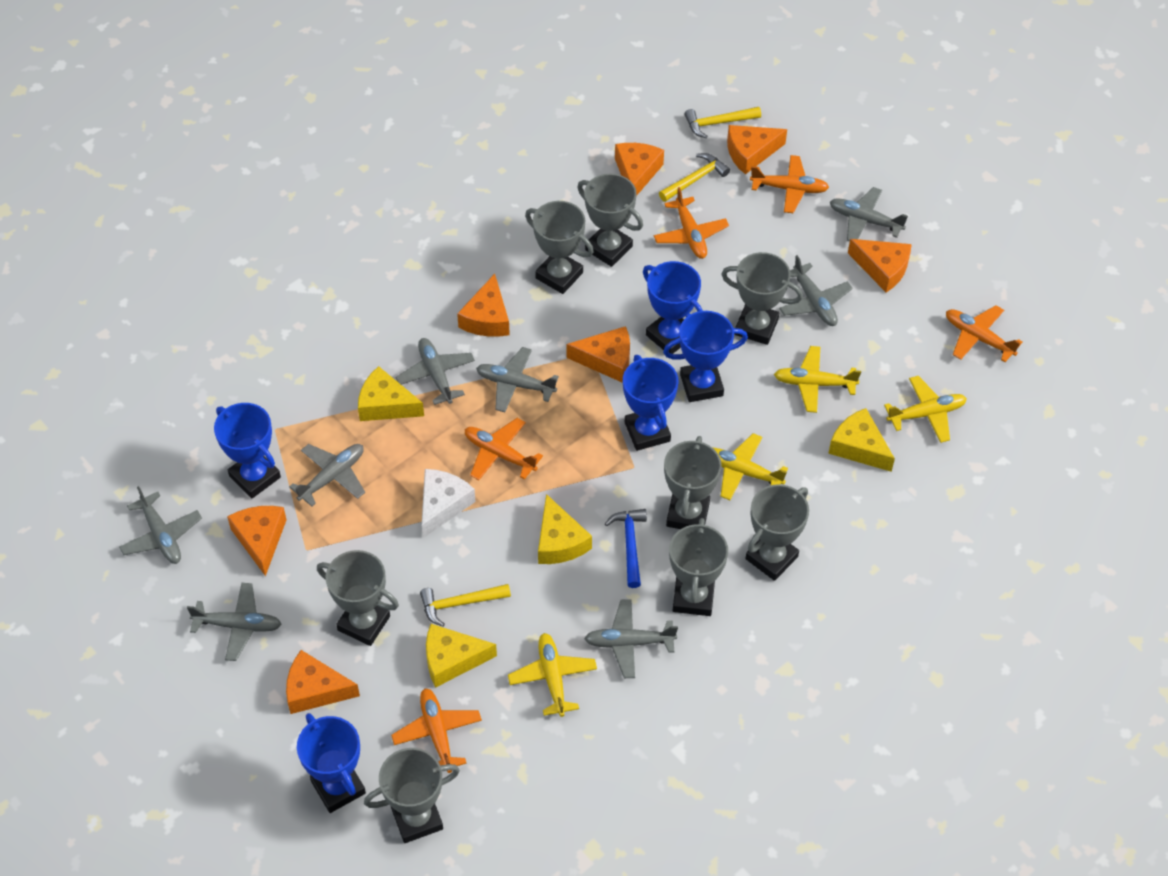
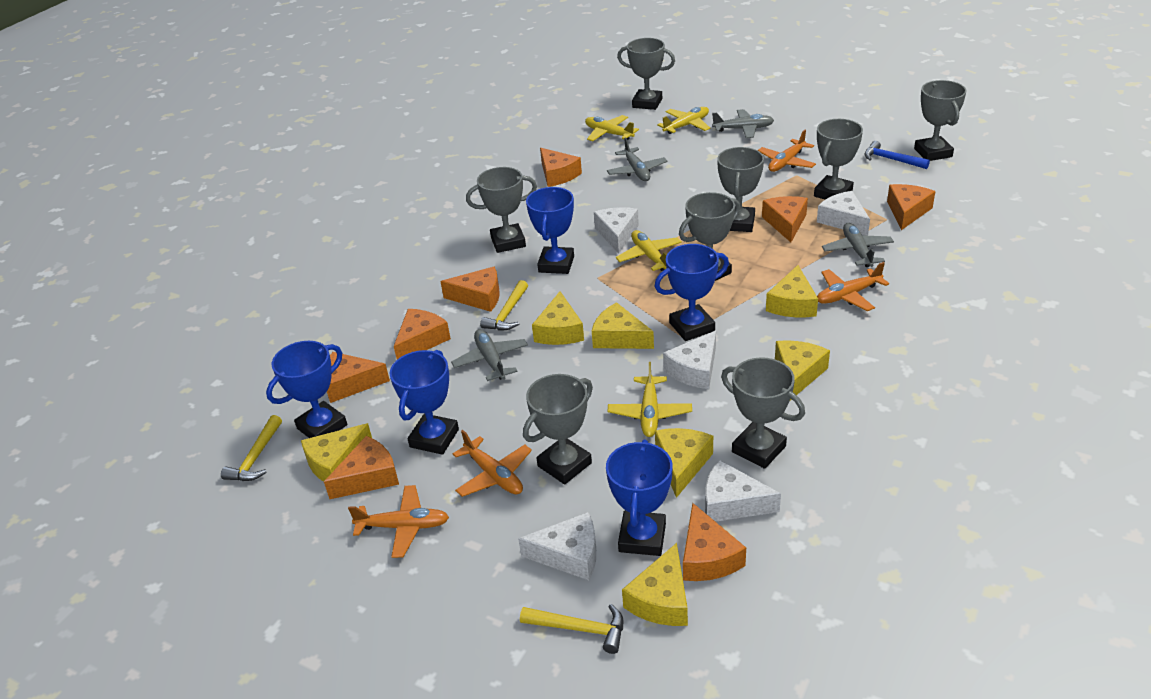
grey plane: 8 -> 4
orange cheese: 7 -> 8
orange plane: 5 -> 4
white cheese: 1 -> 5
yellow cheese: 4 -> 7

